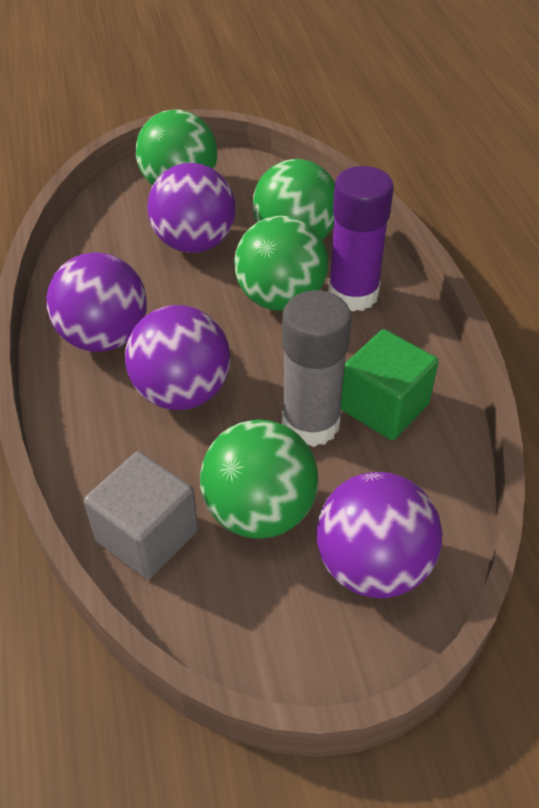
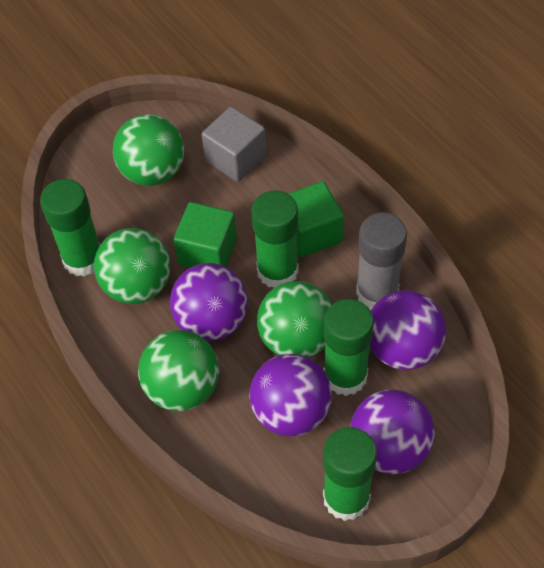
green cube: 1 -> 2
green glue stick: 0 -> 4
purple glue stick: 1 -> 0

